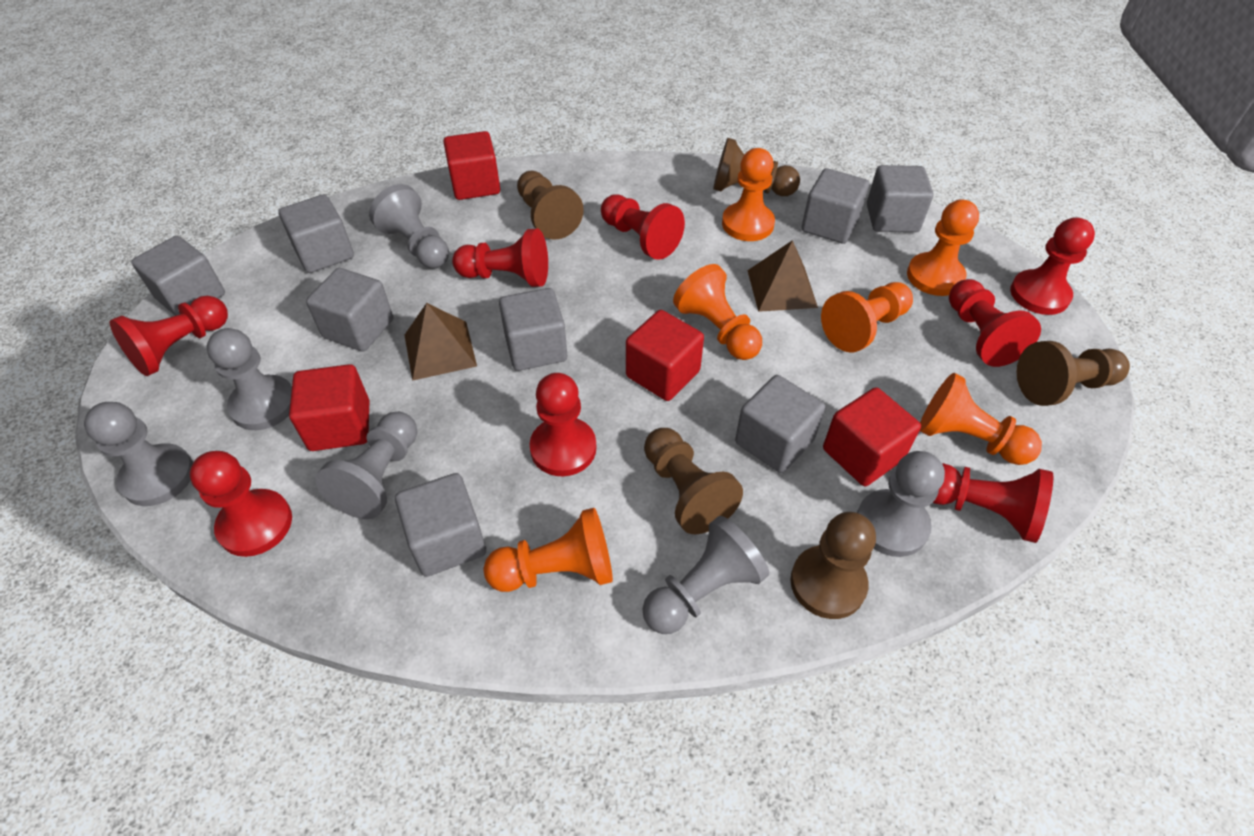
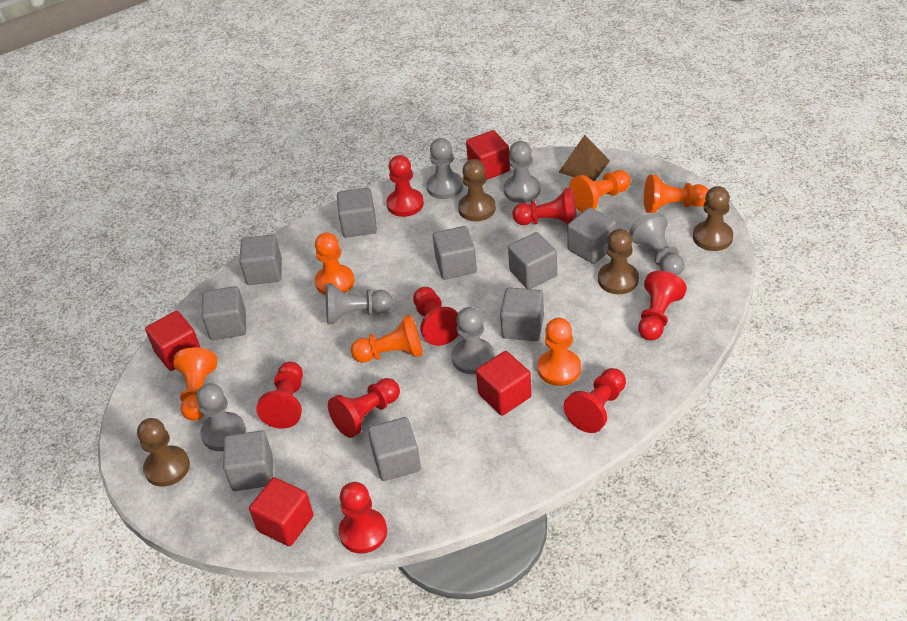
brown pawn: 5 -> 4
brown pyramid: 2 -> 1
grey cube: 8 -> 9

